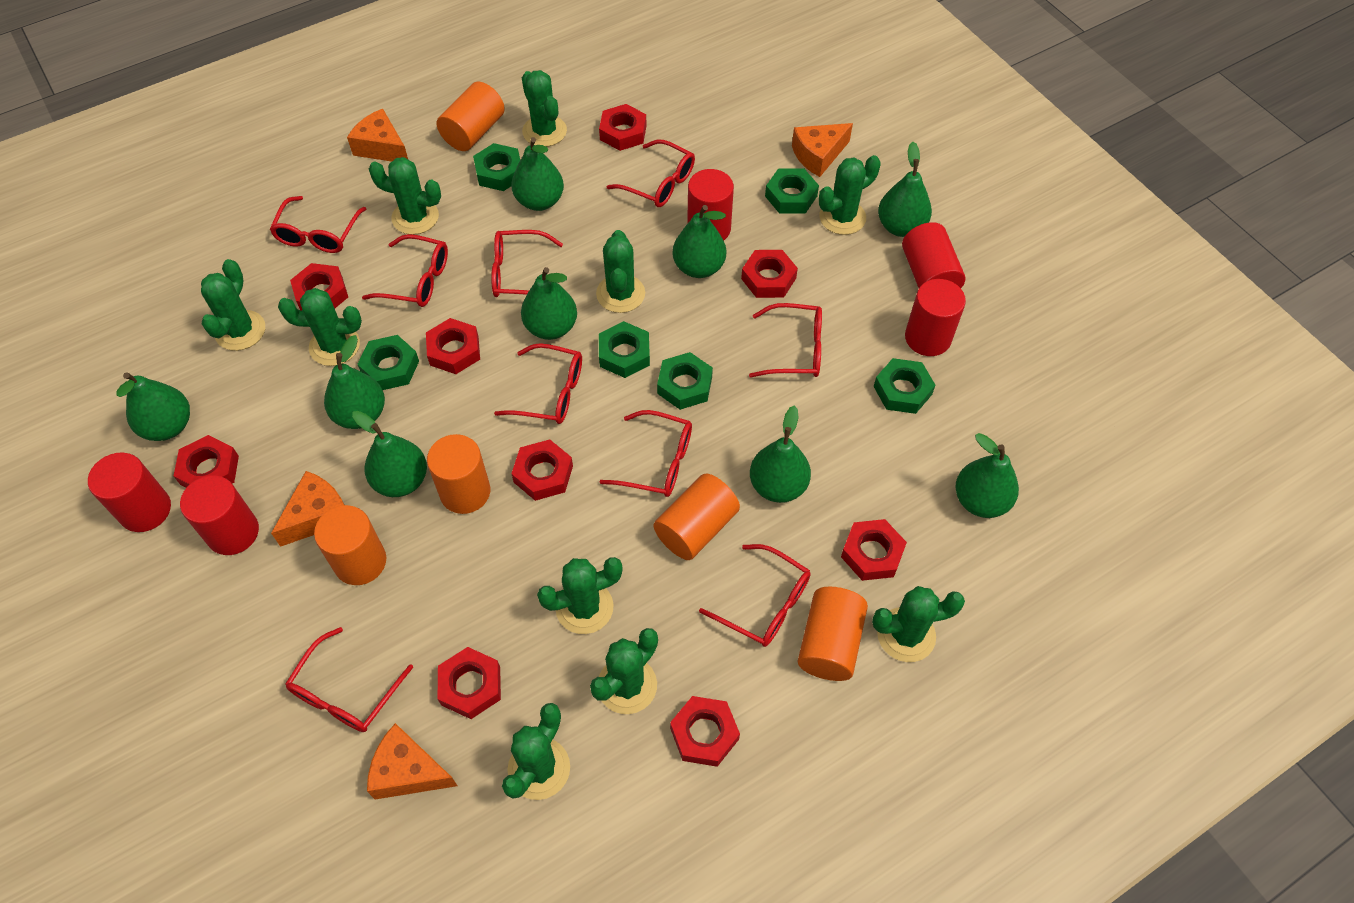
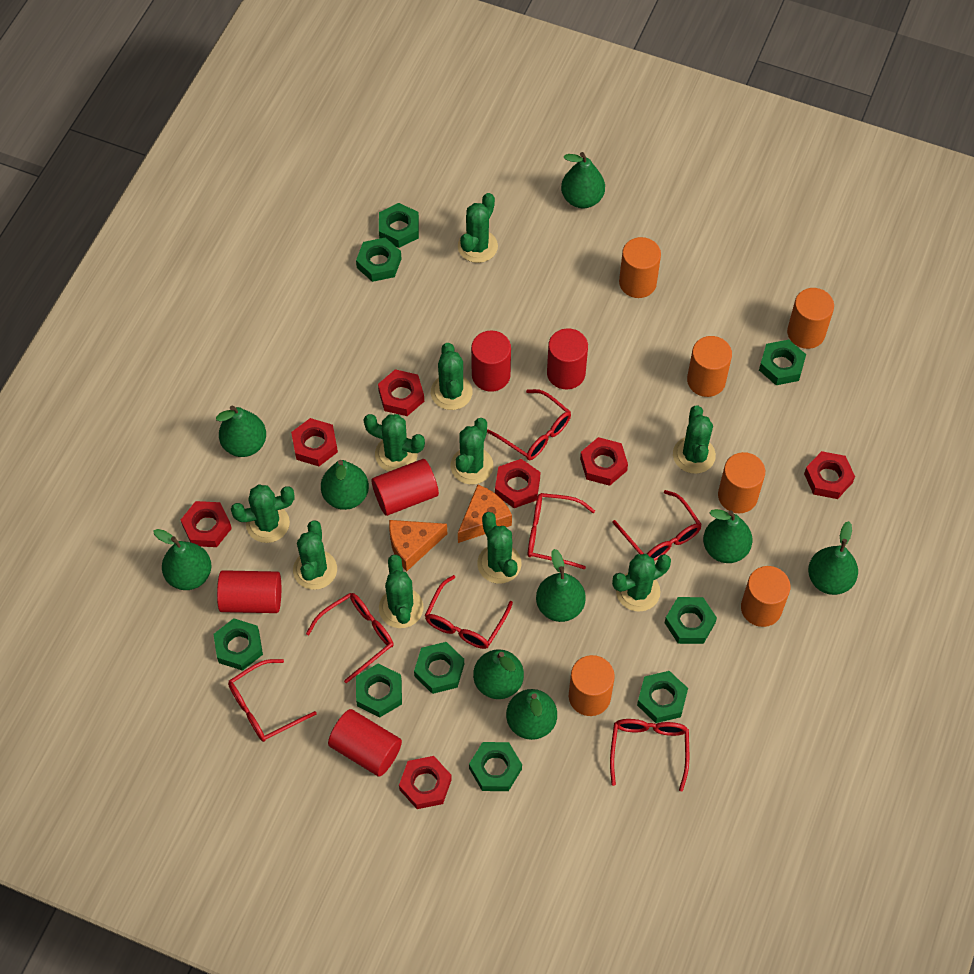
green nut: 6 -> 9
orange cheese: 4 -> 2
orange cylinder: 5 -> 6
red glasses: 9 -> 7
red nut: 9 -> 7

